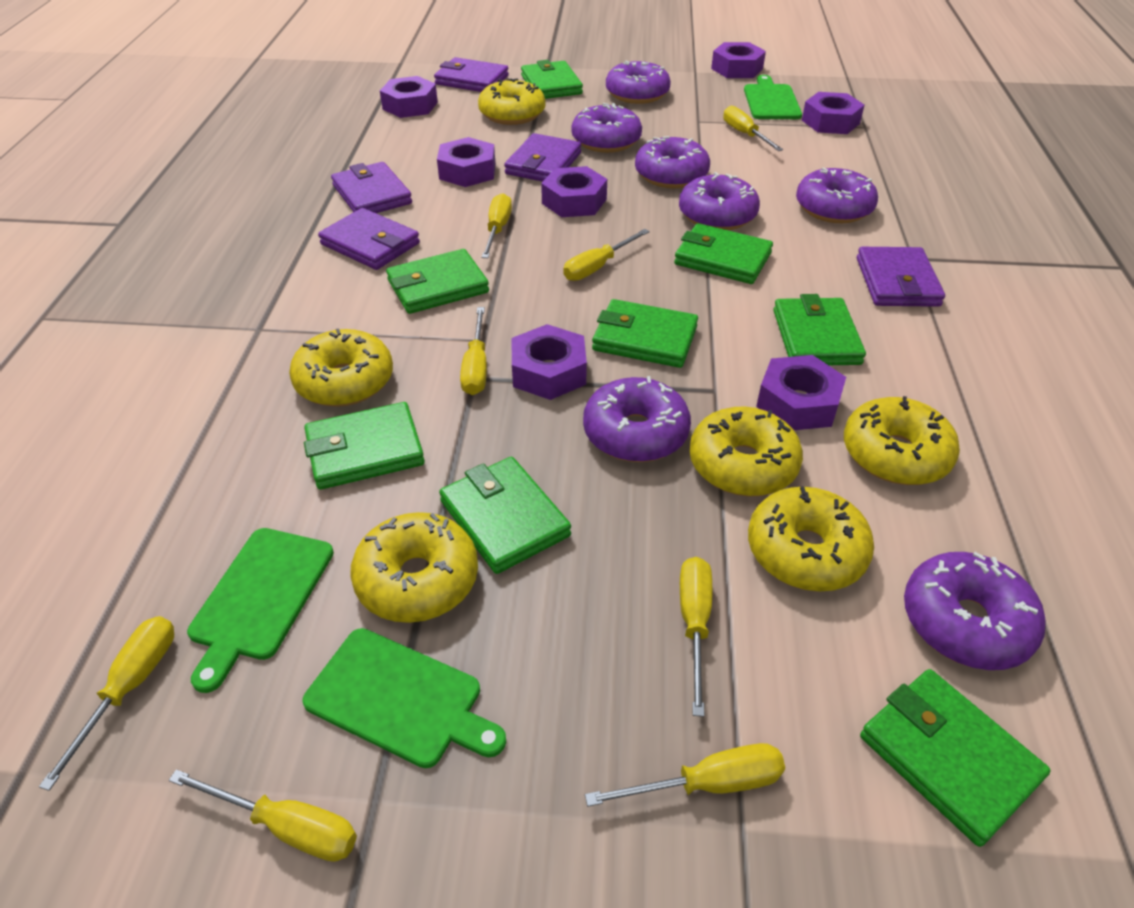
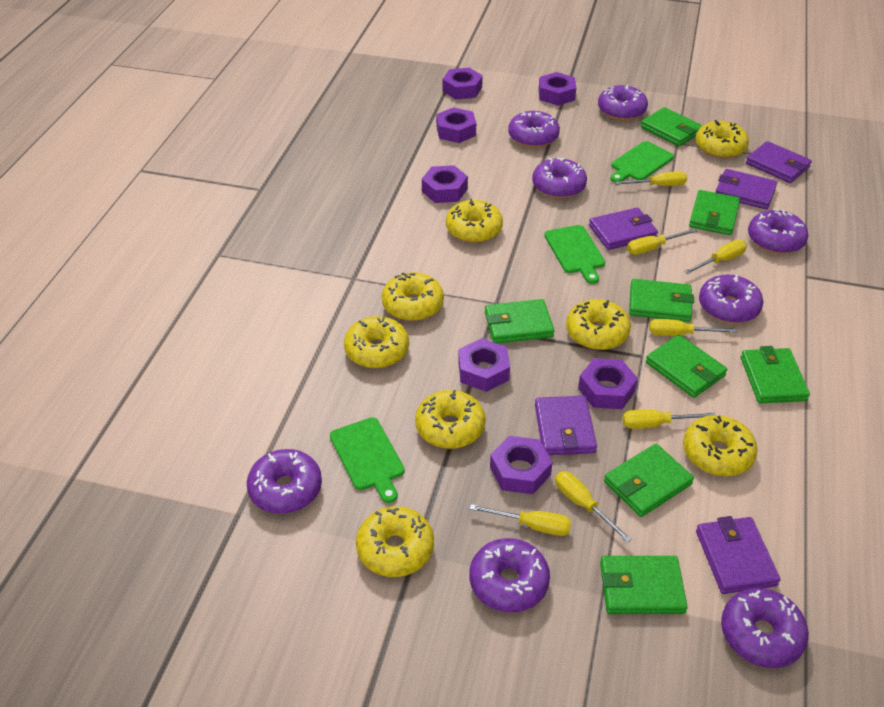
purple donut: 7 -> 8
yellow donut: 6 -> 8
yellow screwdriver: 8 -> 7

